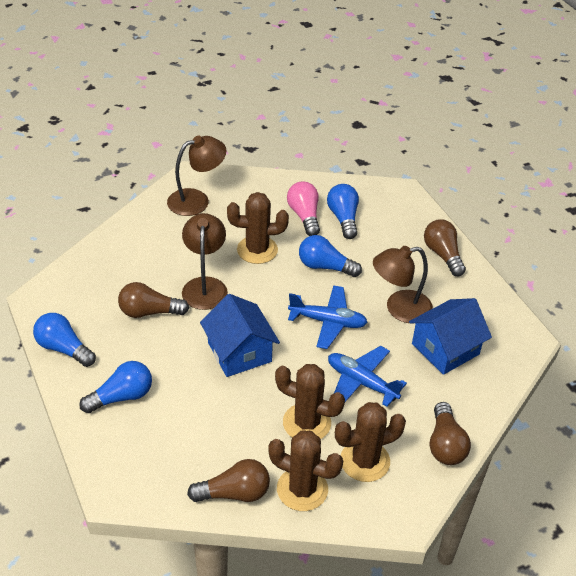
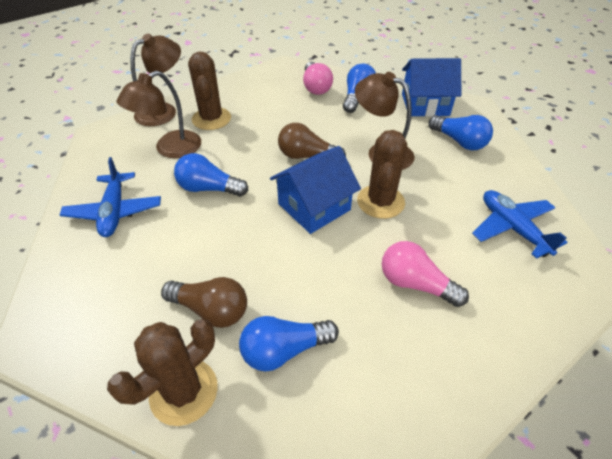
brown cactus: 4 -> 3
brown light bulb: 4 -> 2
pink light bulb: 1 -> 2

